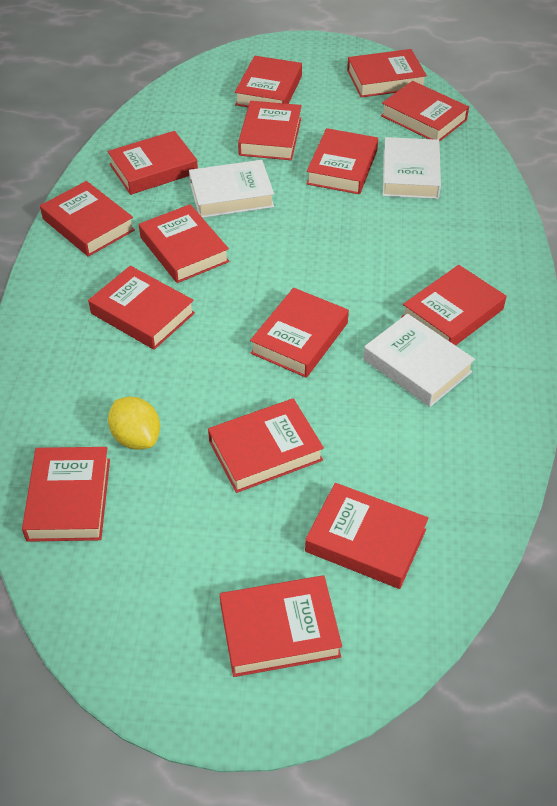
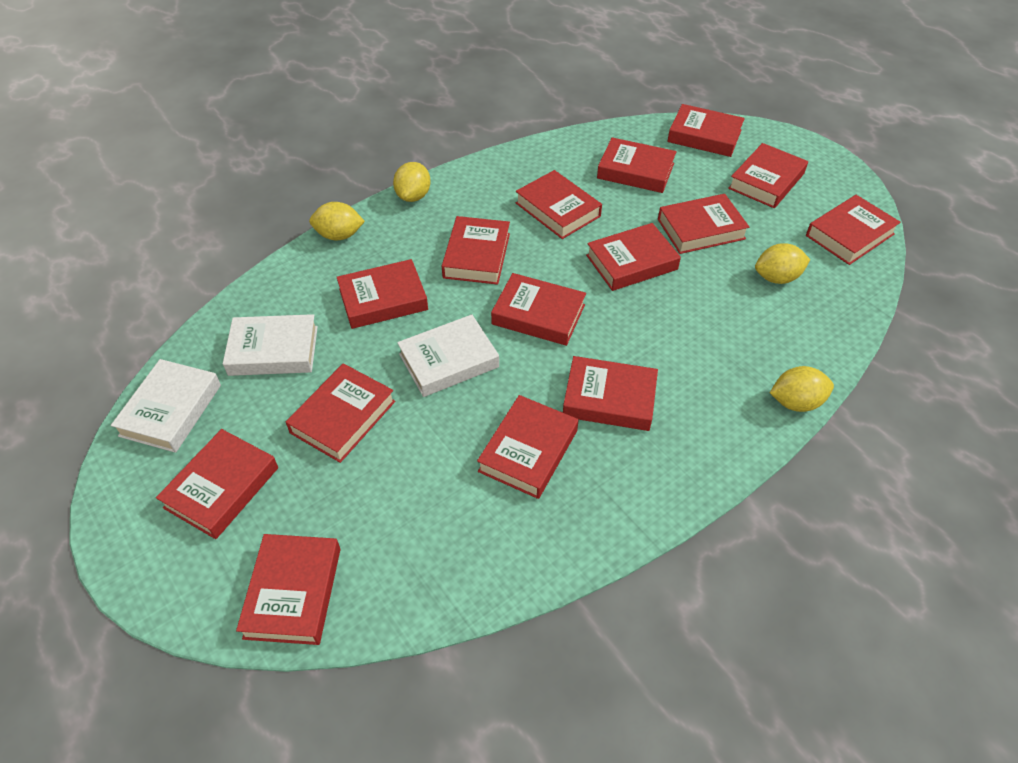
yellow lemon: 1 -> 4

